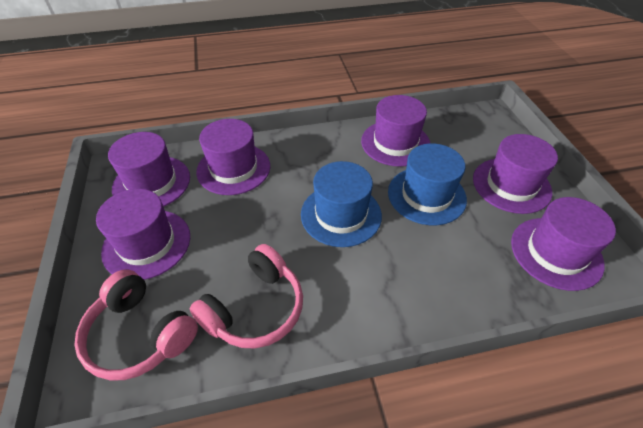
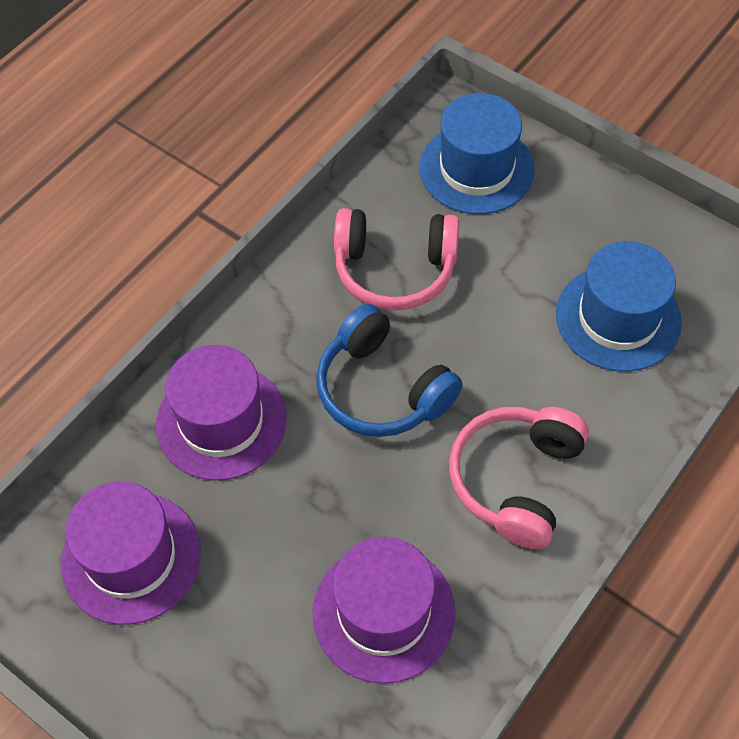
blue headphones: 0 -> 1
purple hat: 6 -> 3

